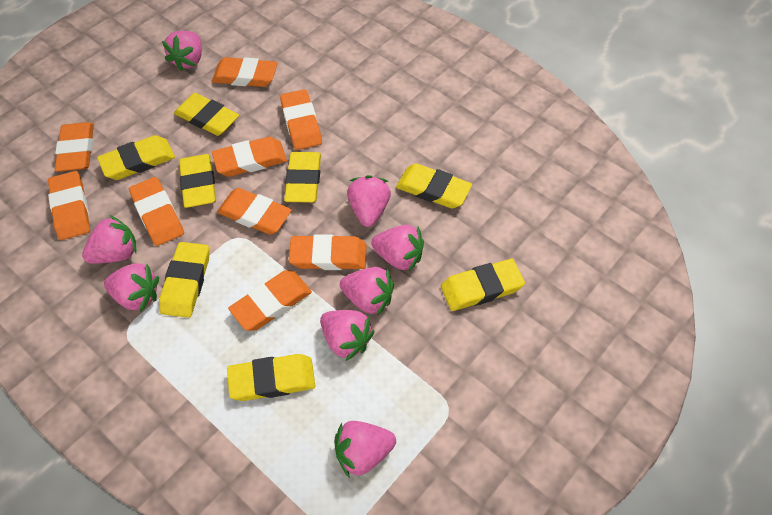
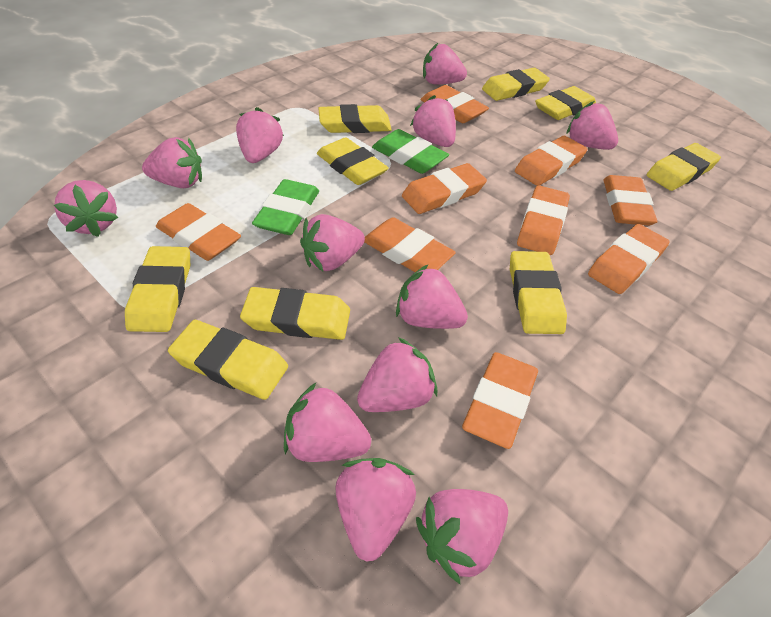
green eraser: 0 -> 2
pink strawberry: 8 -> 12
yellow eraser: 8 -> 9

